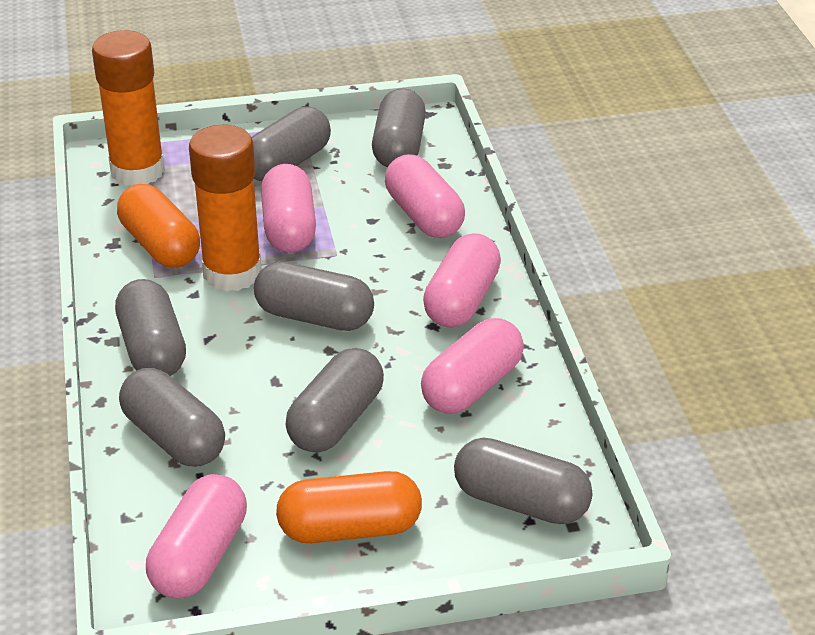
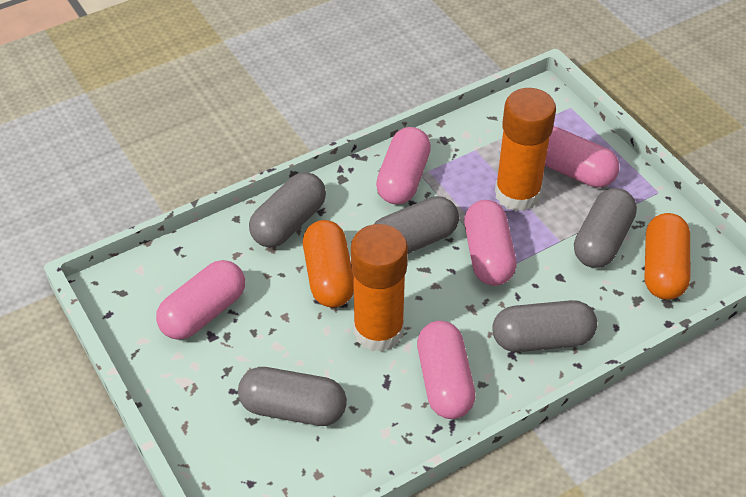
grey capsule: 7 -> 5

